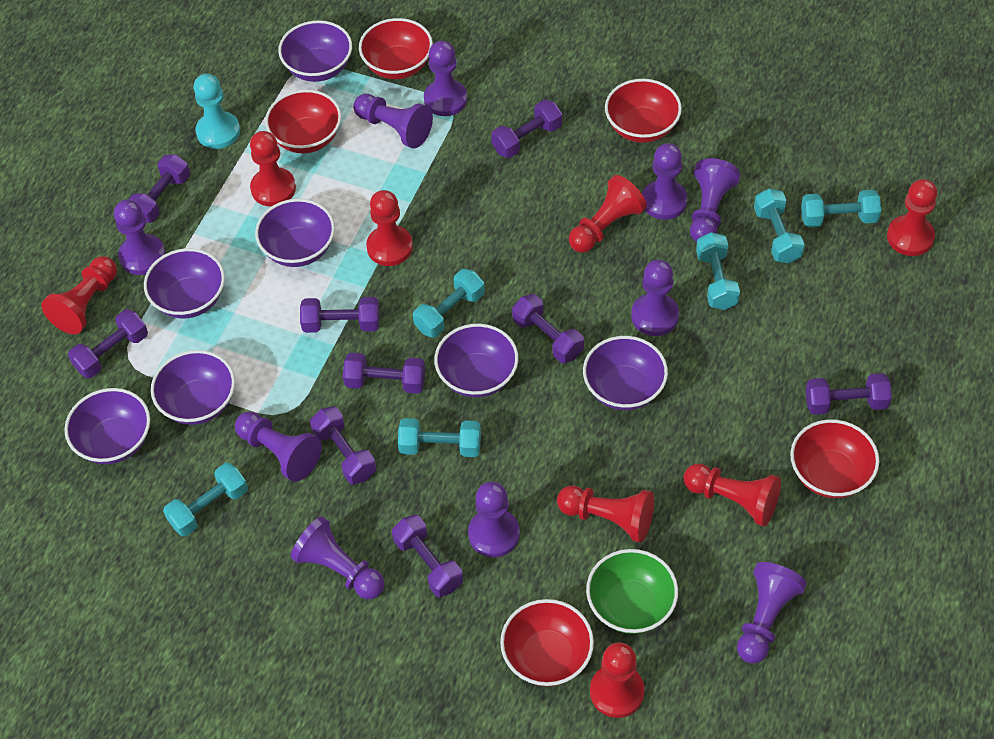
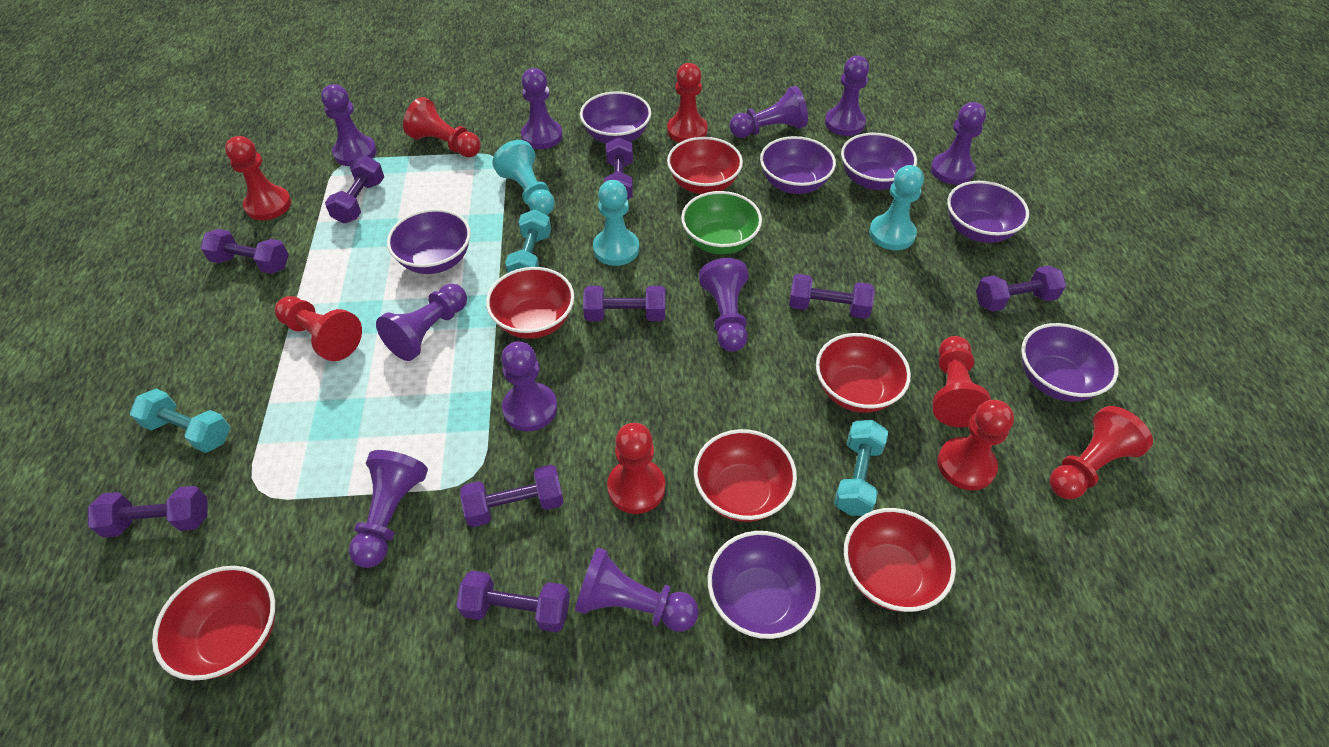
red bowl: 5 -> 6
turquoise dumbbell: 6 -> 3
turquoise pawn: 1 -> 3

